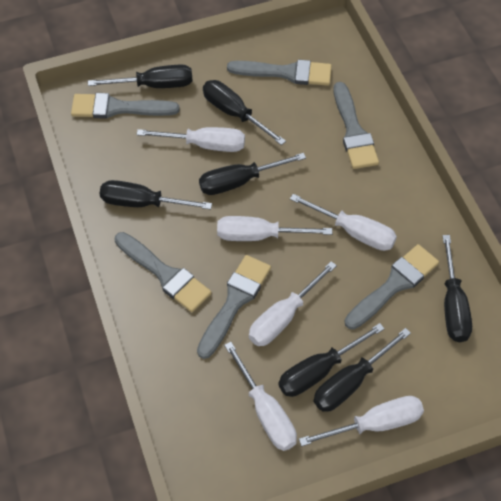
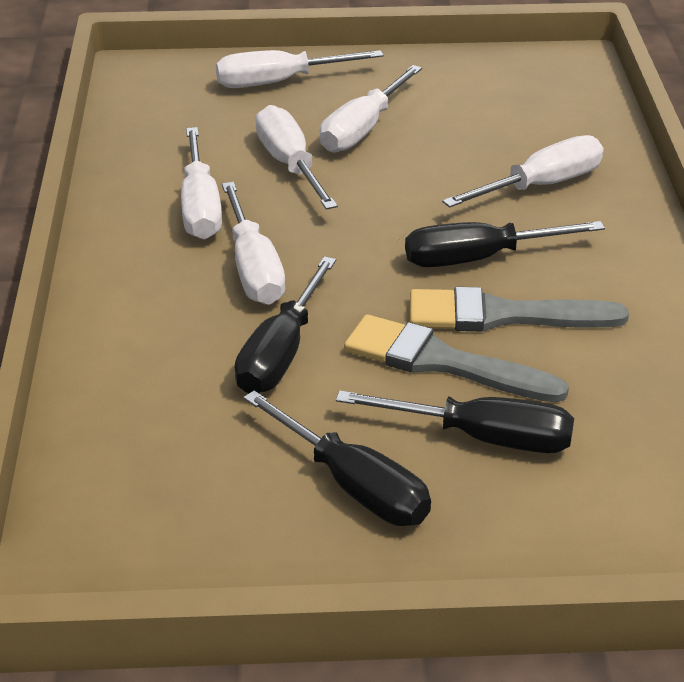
black screwdriver: 7 -> 4
grey brush: 6 -> 2

